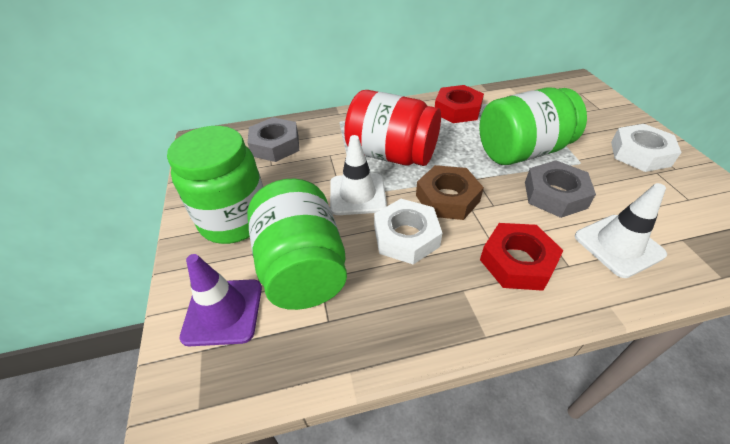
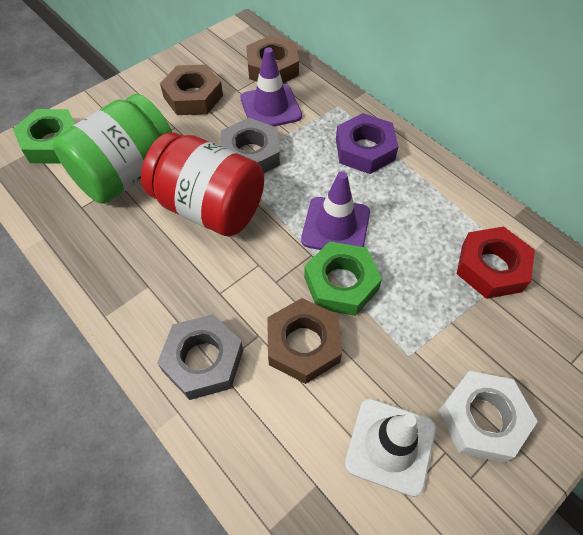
brown nut: 1 -> 3
green jar: 3 -> 1
green nut: 0 -> 2
purple nut: 0 -> 1
purple traffic cone: 1 -> 2
red nut: 2 -> 1
white nut: 2 -> 1
white traffic cone: 2 -> 1

